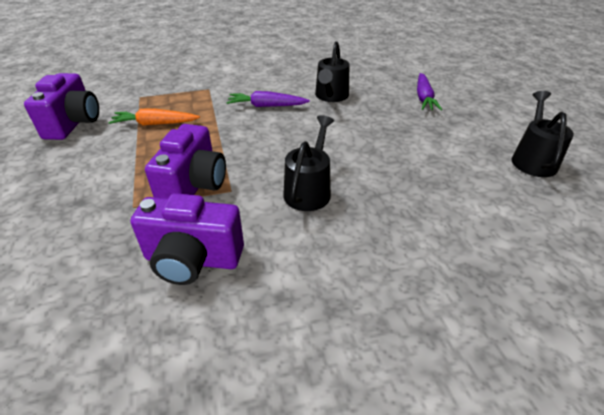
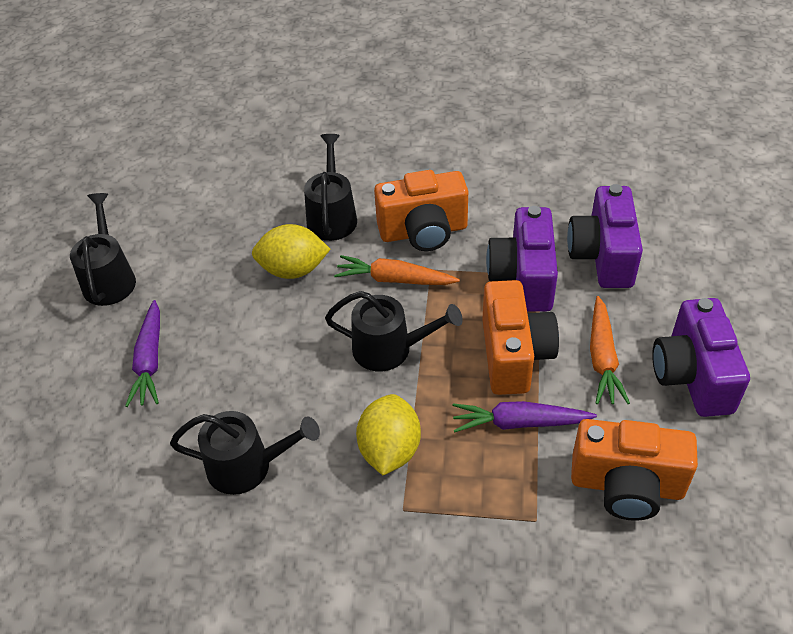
black watering can: 3 -> 4
orange camera: 0 -> 3
orange carrot: 1 -> 2
yellow lemon: 0 -> 2

